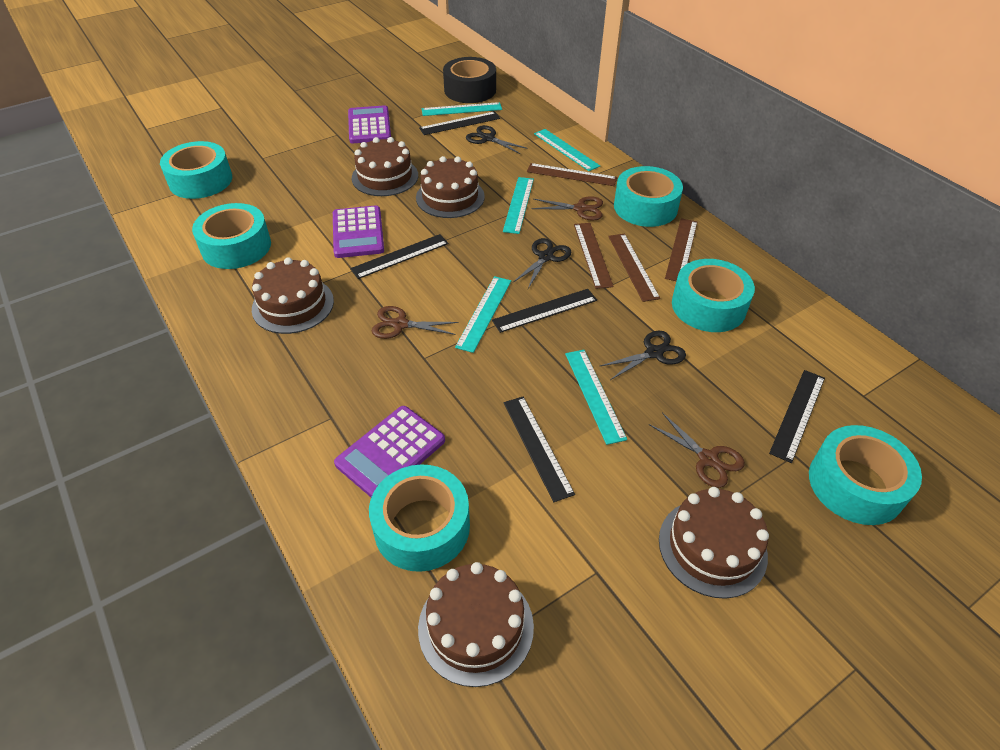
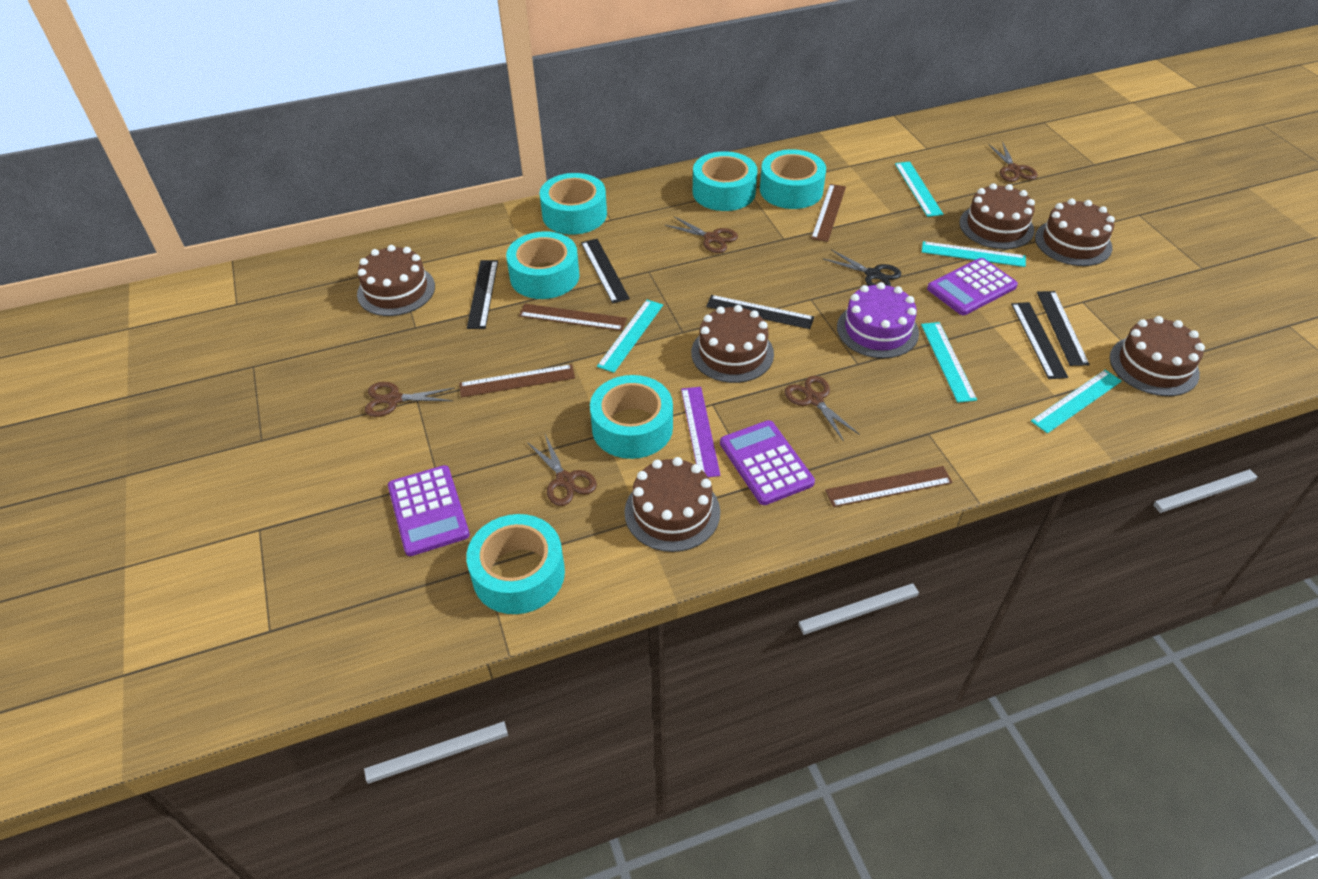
black scissors: 3 -> 1
black tape: 1 -> 0
brown cake: 5 -> 6
brown scissors: 3 -> 5
purple cake: 0 -> 1
purple ruler: 0 -> 1

